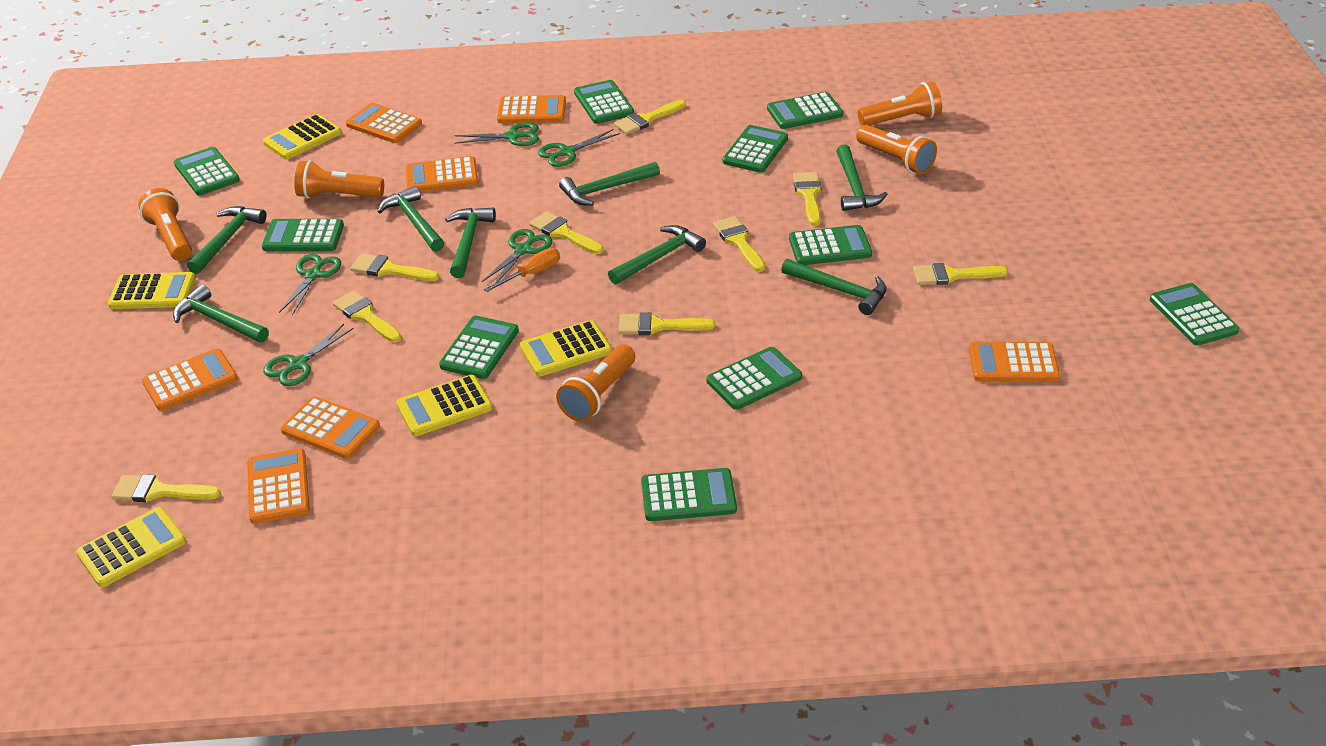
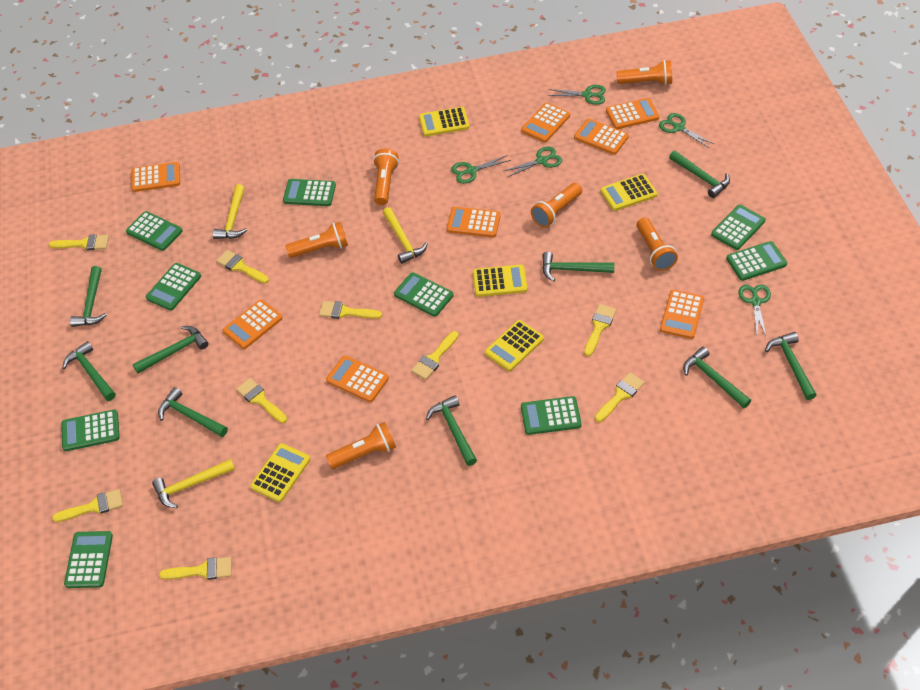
green calculator: 10 -> 9
green hammer: 8 -> 9
orange calculator: 7 -> 8
orange flashlight: 5 -> 6
orange screwdriver: 1 -> 0
yellow hammer: 0 -> 3

